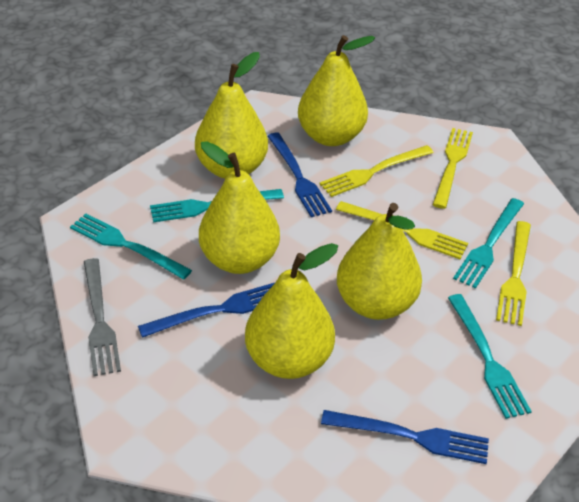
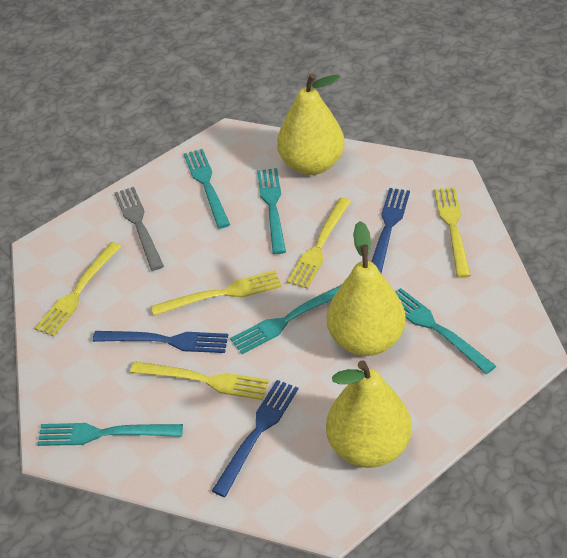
turquoise fork: 4 -> 5
yellow fork: 4 -> 5
yellow pear: 5 -> 3

